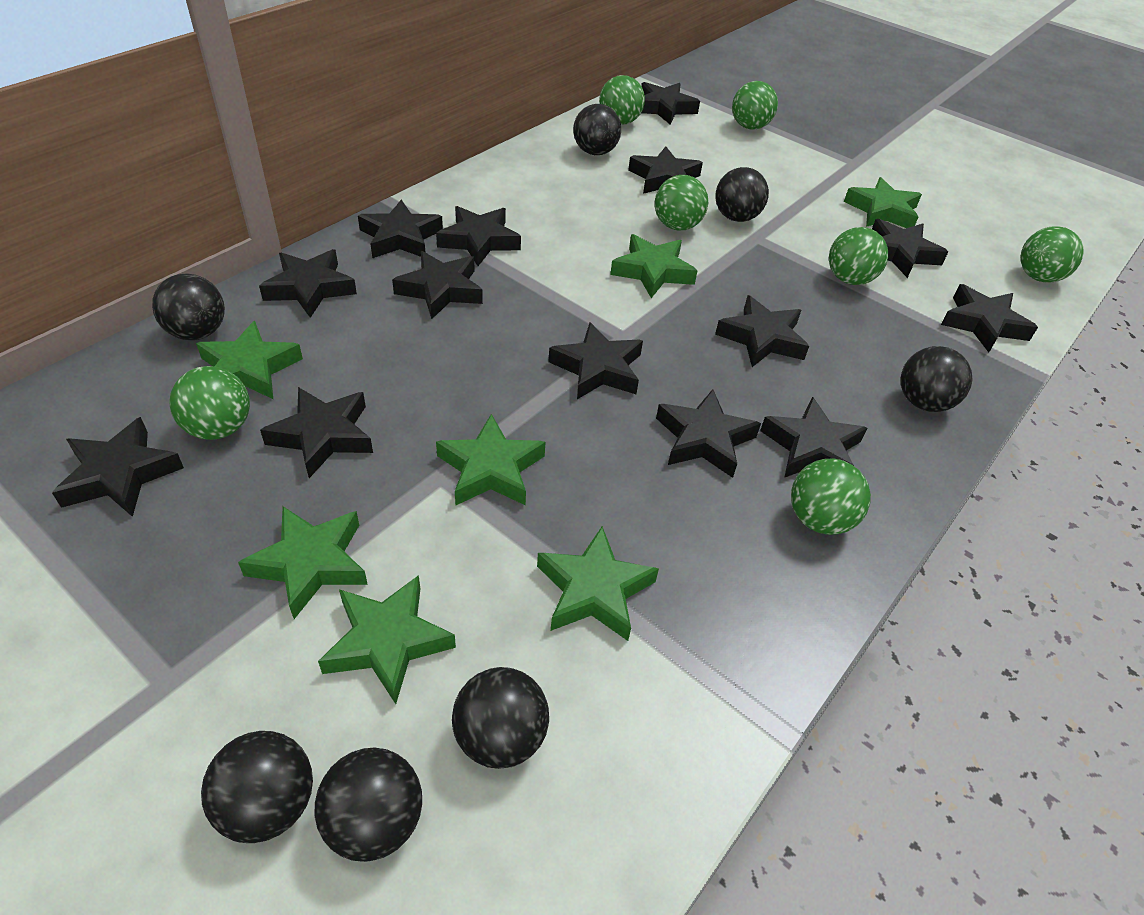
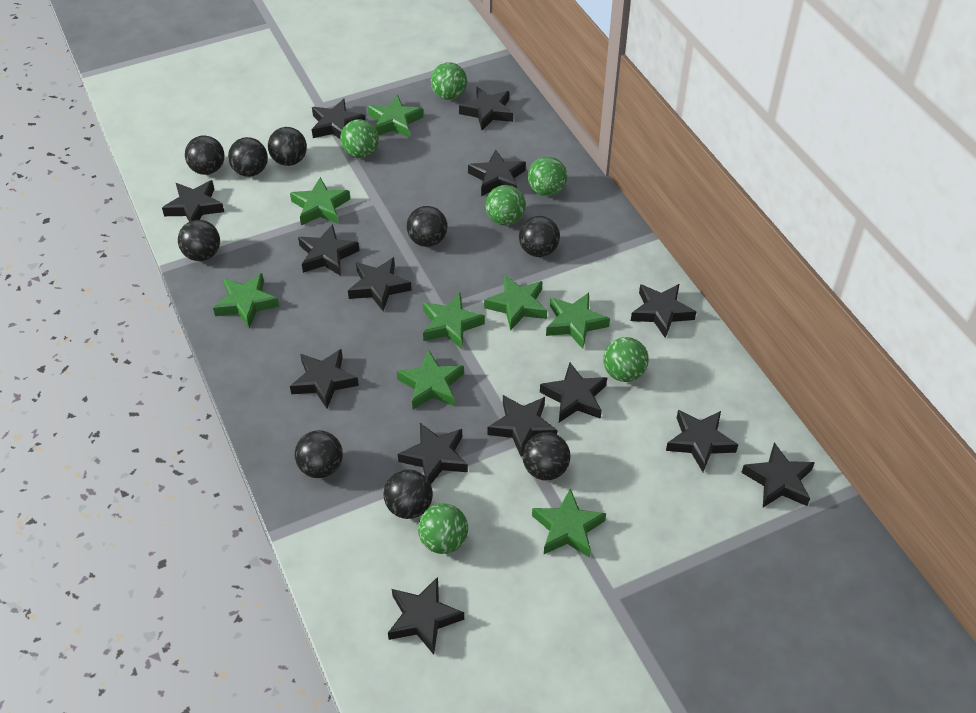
black ball: 7 -> 9
green ball: 7 -> 6
green star: 7 -> 8

